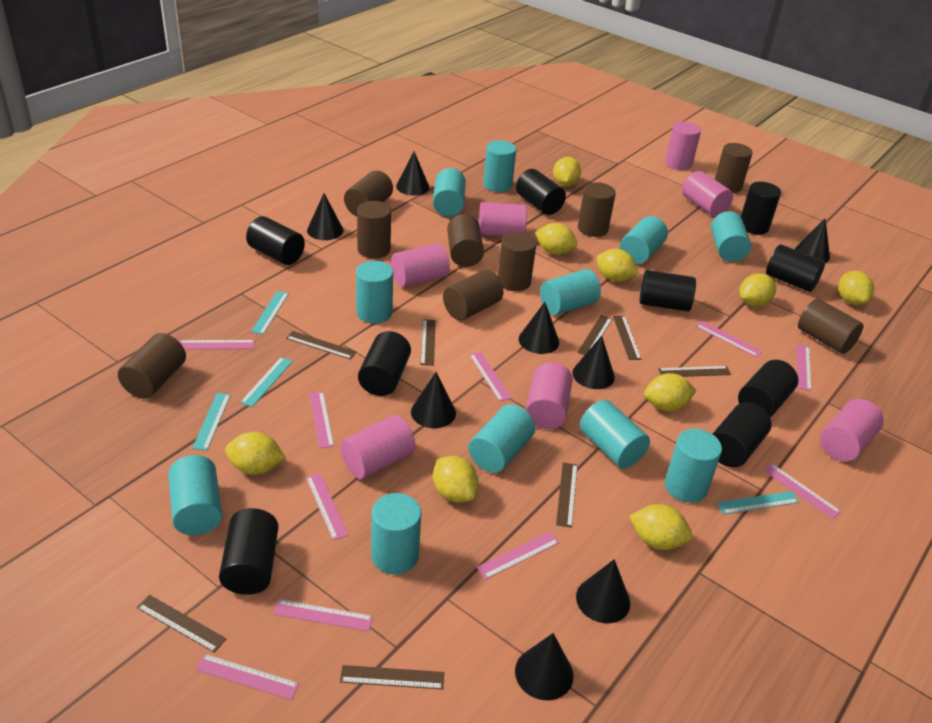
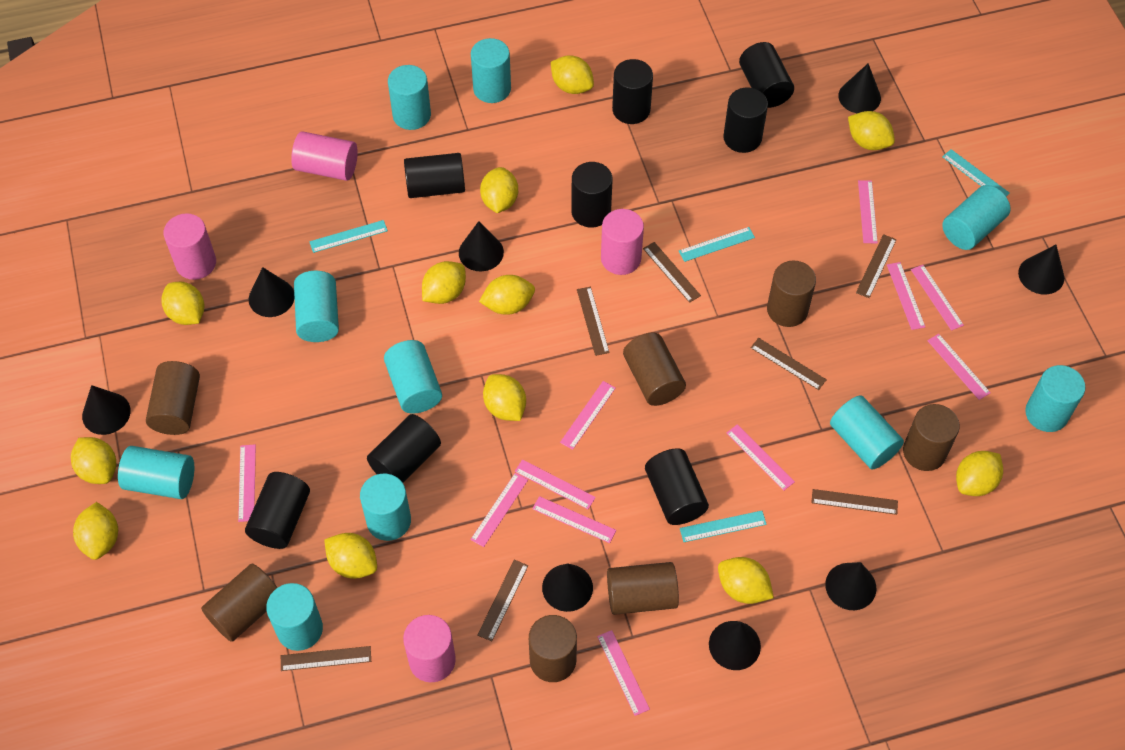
black cylinder: 9 -> 8
brown cylinder: 9 -> 7
brown ruler: 8 -> 7
pink cylinder: 7 -> 4
pink ruler: 10 -> 11
turquoise cylinder: 11 -> 10
yellow lemon: 9 -> 12

